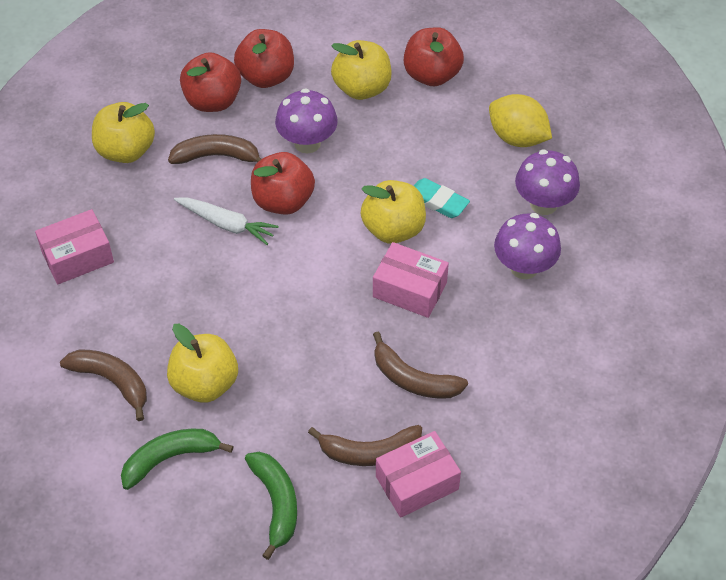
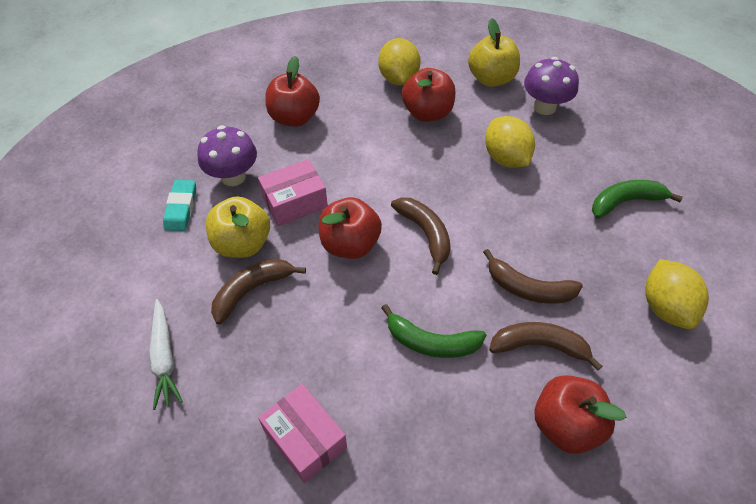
pink box: 3 -> 2
purple mushroom: 3 -> 2
yellow apple: 4 -> 2
yellow lemon: 1 -> 3

